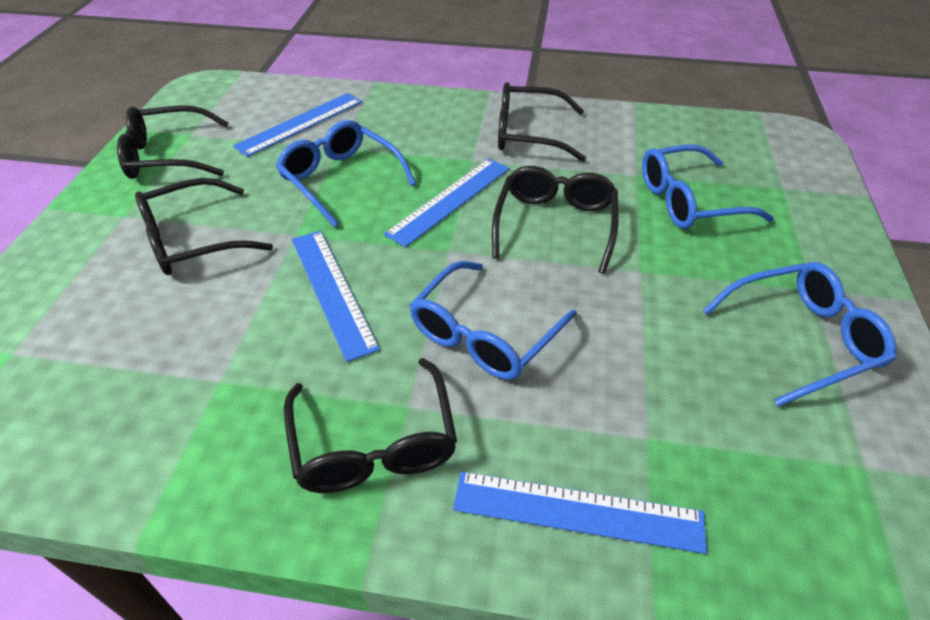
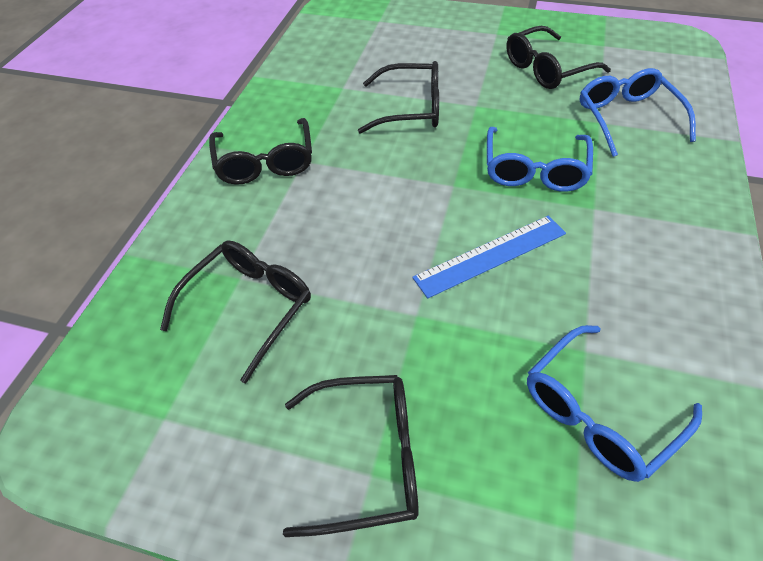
blue glasses: 4 -> 3
blue ruler: 4 -> 1

